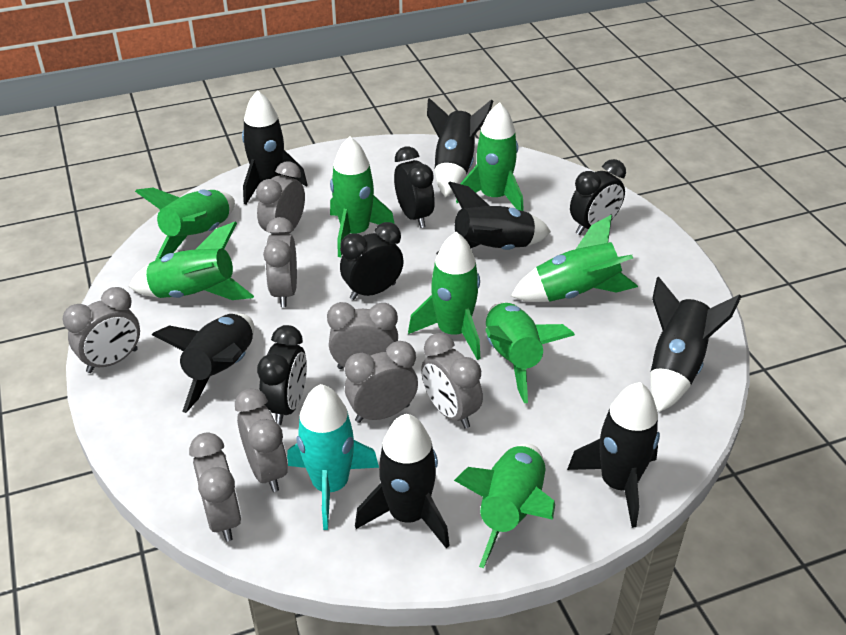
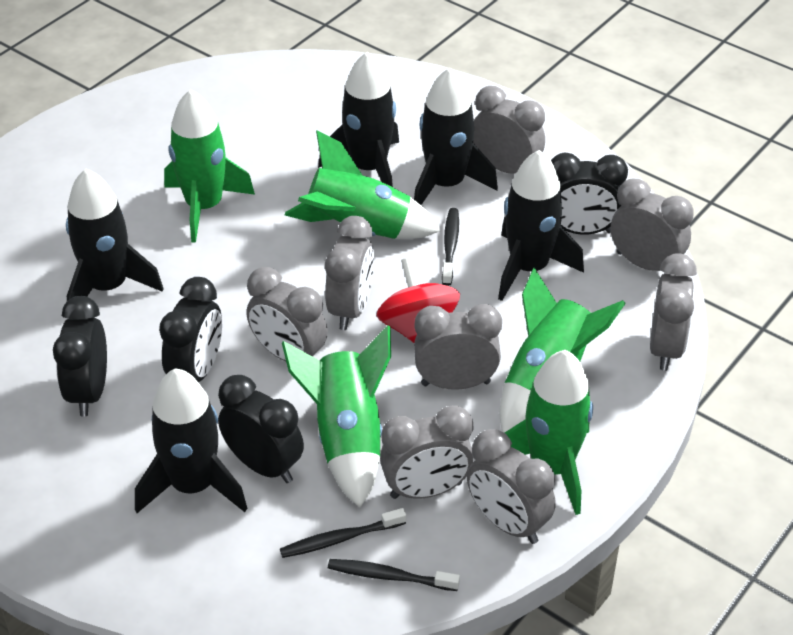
black rocket: 7 -> 5
black toothbrush: 0 -> 3
green rocket: 8 -> 5
red spinning top: 0 -> 1
turquoise rocket: 1 -> 0

